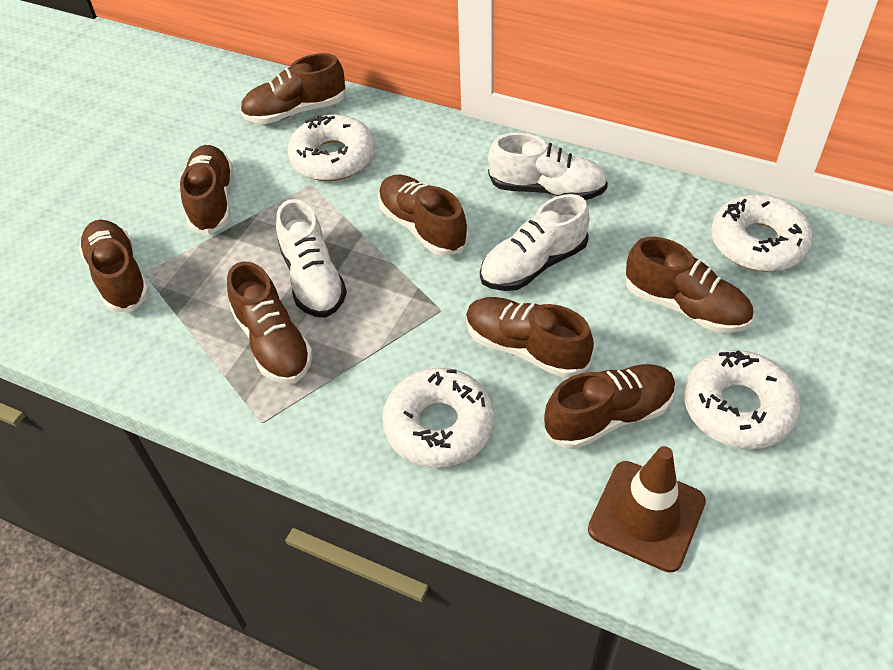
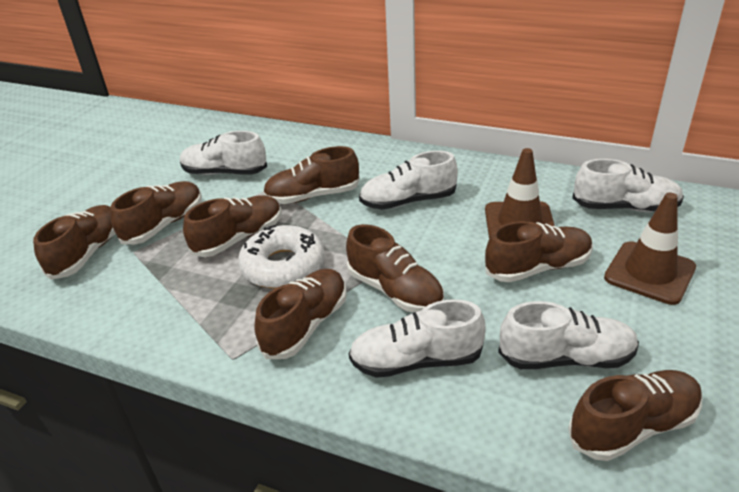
brown traffic cone: 1 -> 2
white donut: 4 -> 1
white shoe: 3 -> 5

